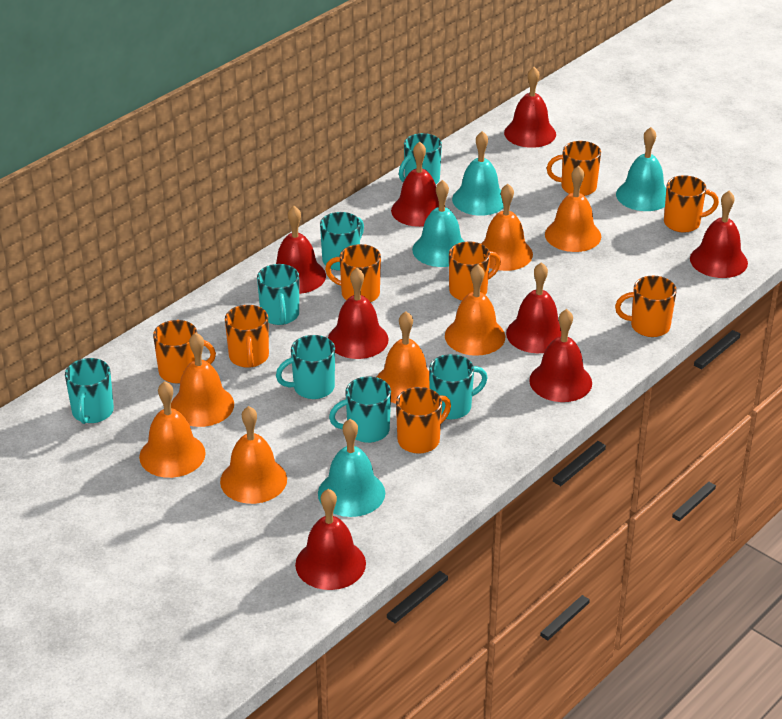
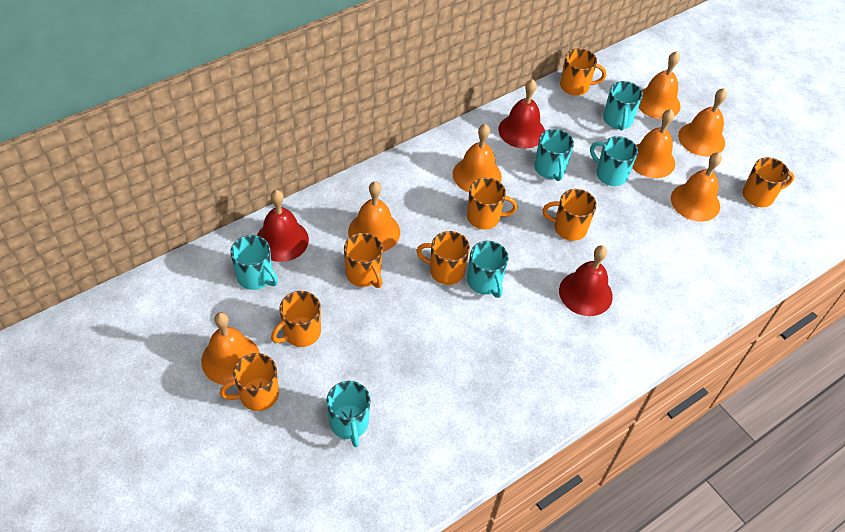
red bell: 8 -> 3
turquoise bell: 4 -> 0
turquoise mug: 7 -> 6

